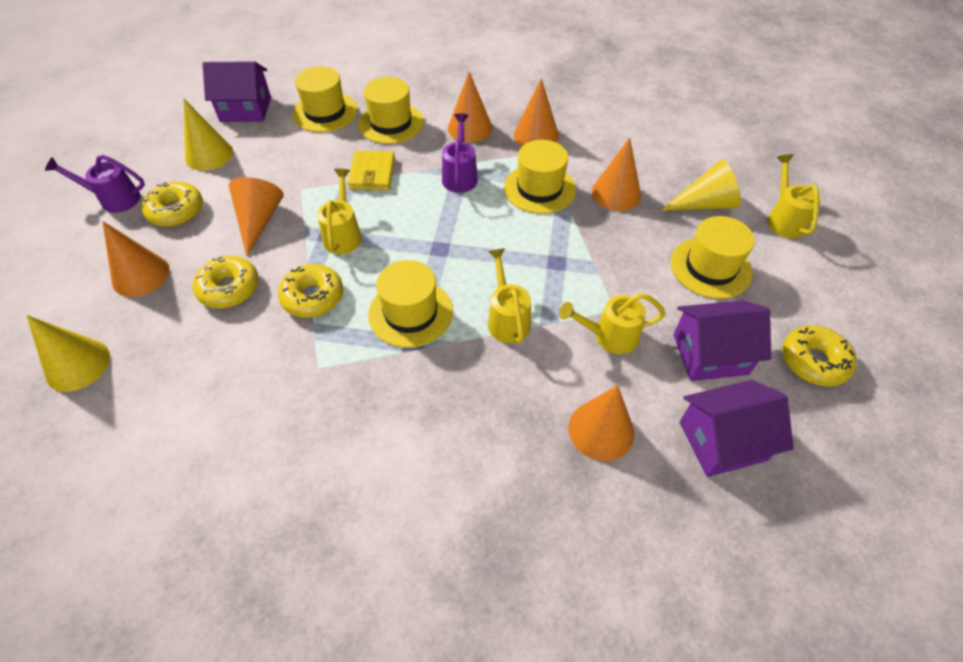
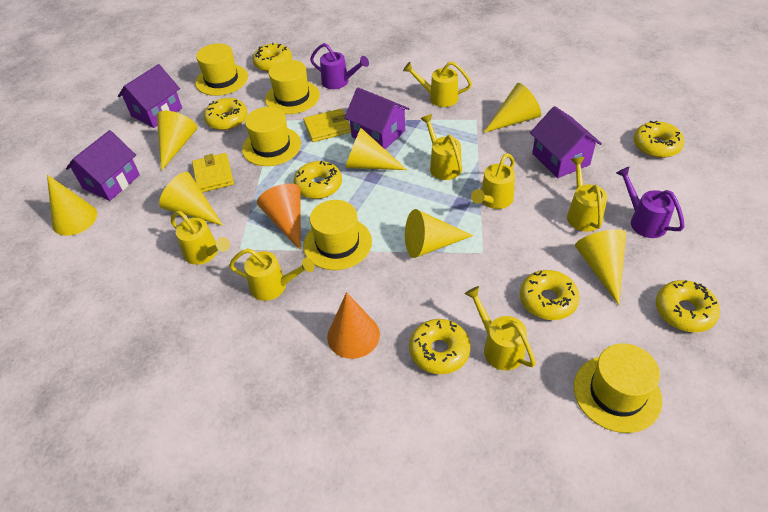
orange cone: 6 -> 2
purple house: 3 -> 4
yellow cone: 3 -> 7
yellow donut: 4 -> 7
yellow wallet: 1 -> 2
yellow watering can: 4 -> 7

